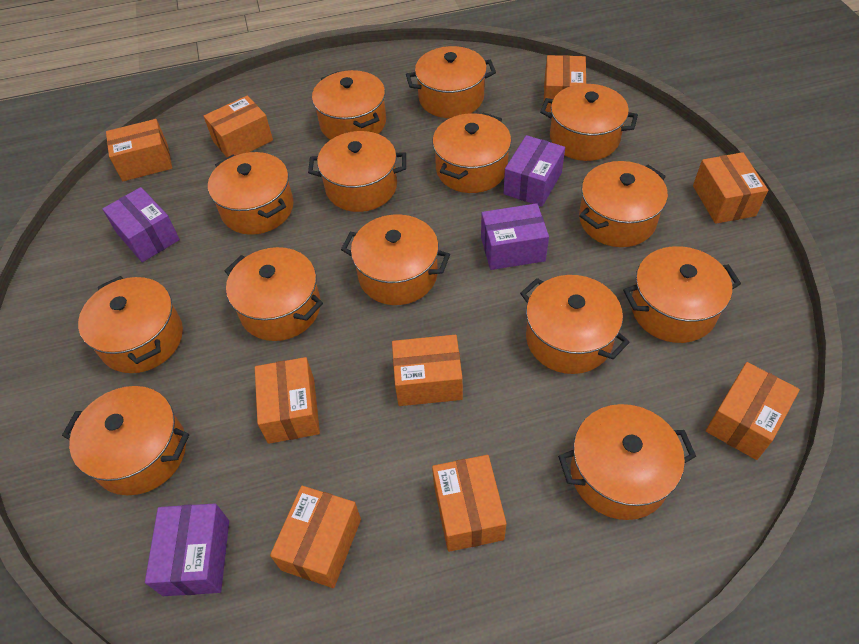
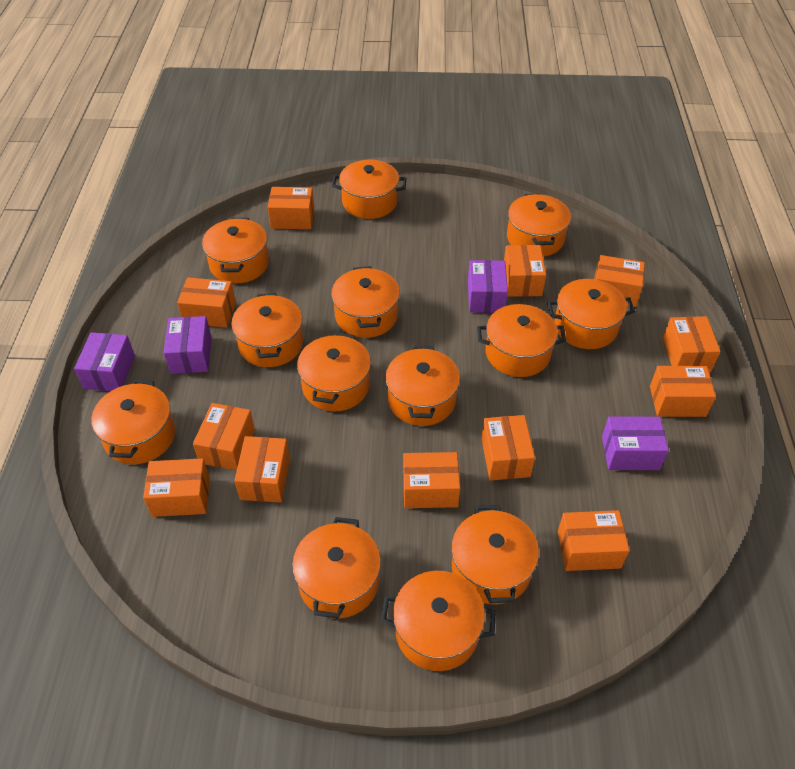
orange box: 9 -> 12
orange pot: 14 -> 13

